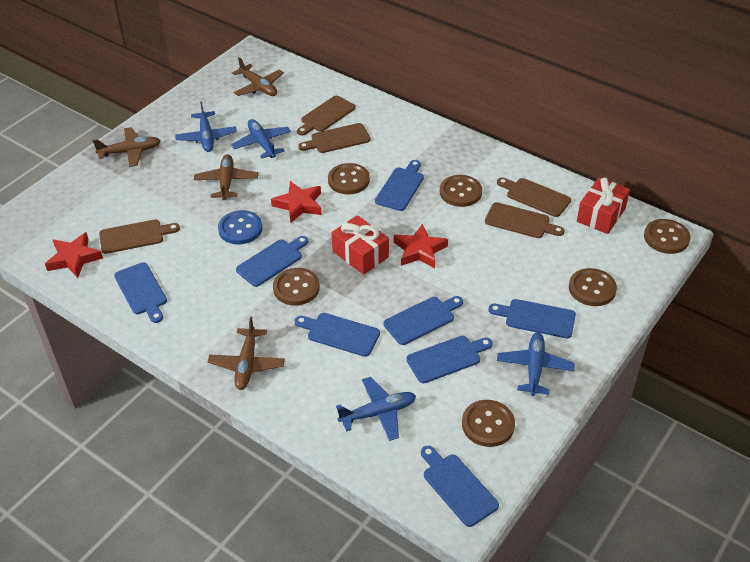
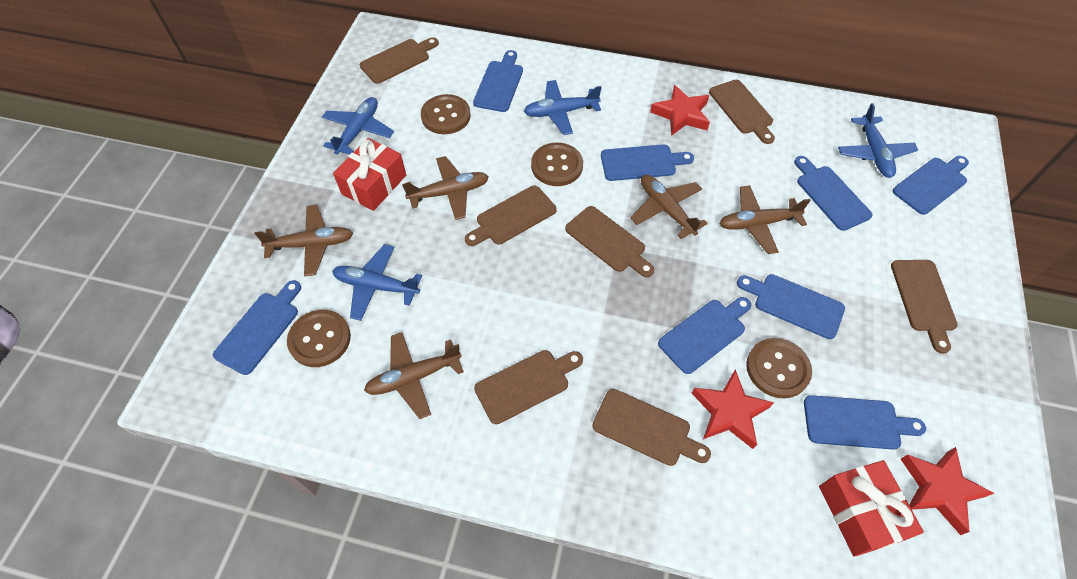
blue button: 1 -> 0
brown button: 6 -> 4
brown cutting board: 5 -> 7
brown plane: 4 -> 5

